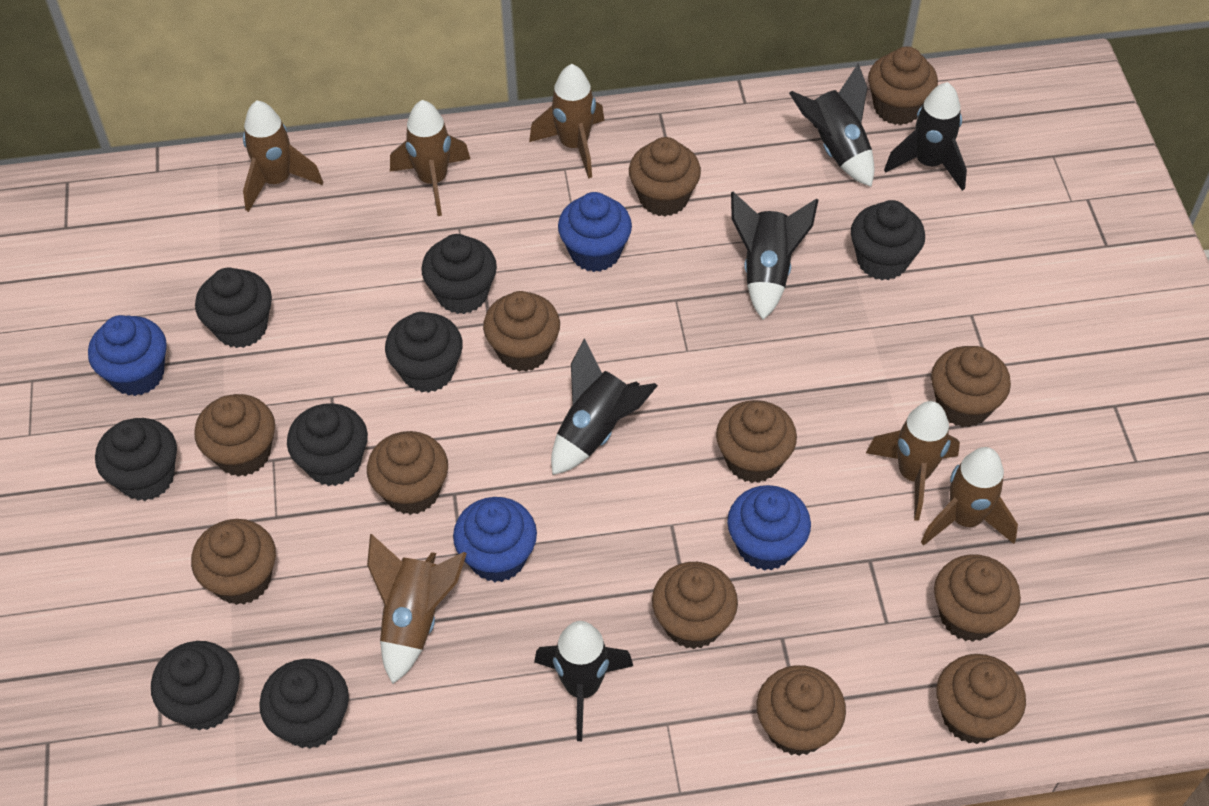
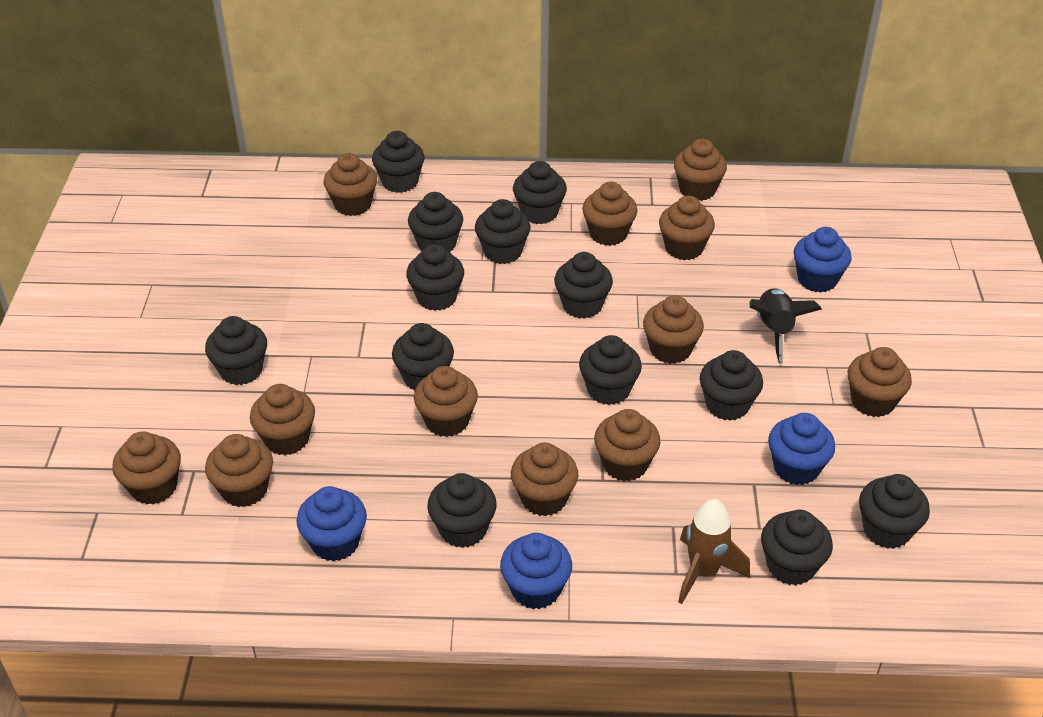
black cupcake: 8 -> 13
black rocket: 5 -> 1
brown rocket: 6 -> 1

